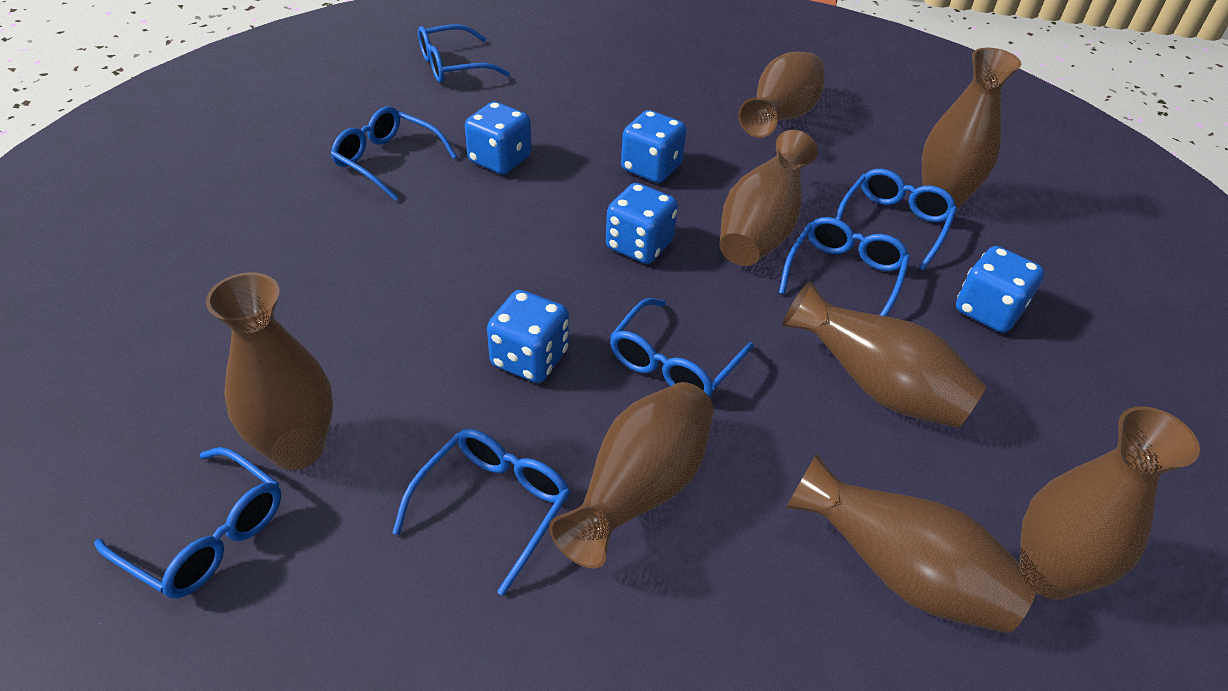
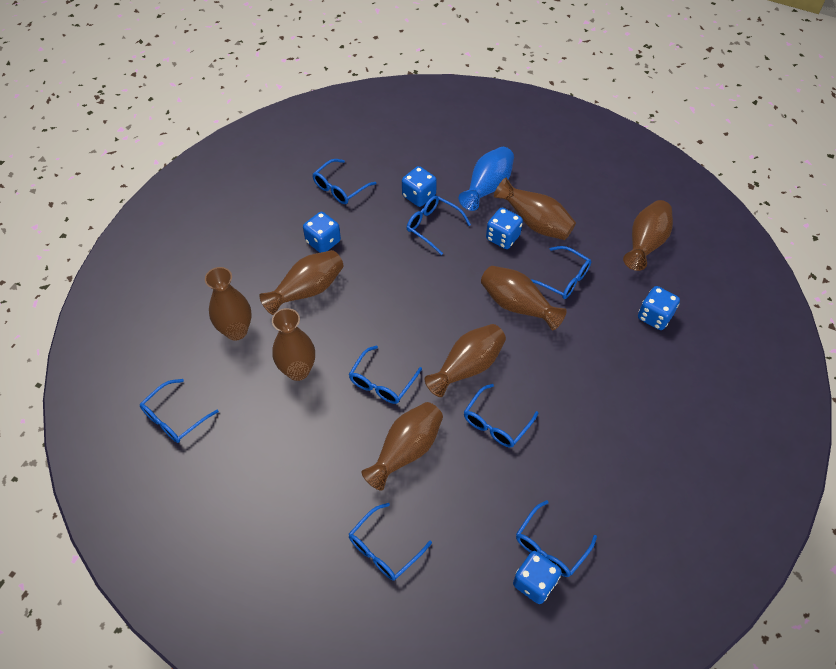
blue glasses: 7 -> 8
blue vase: 0 -> 1

